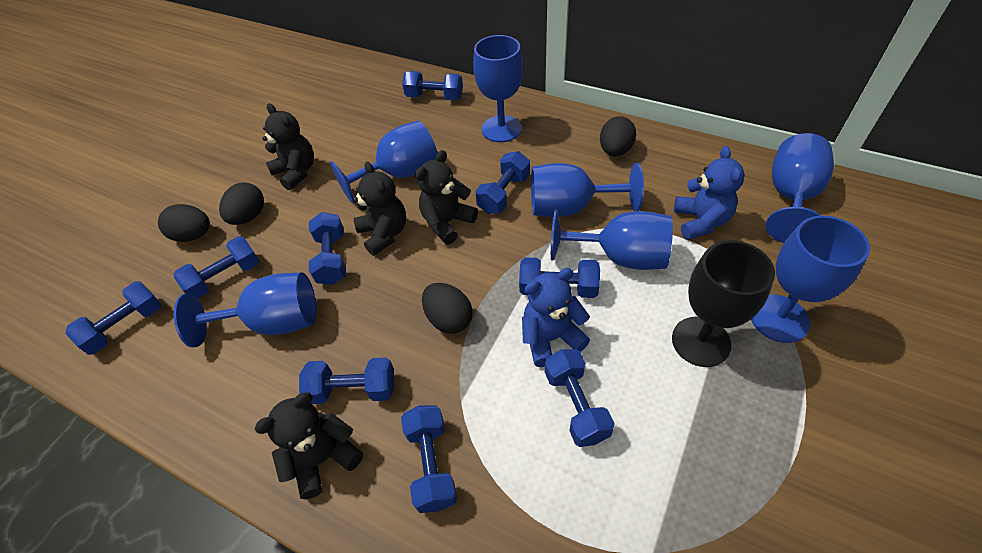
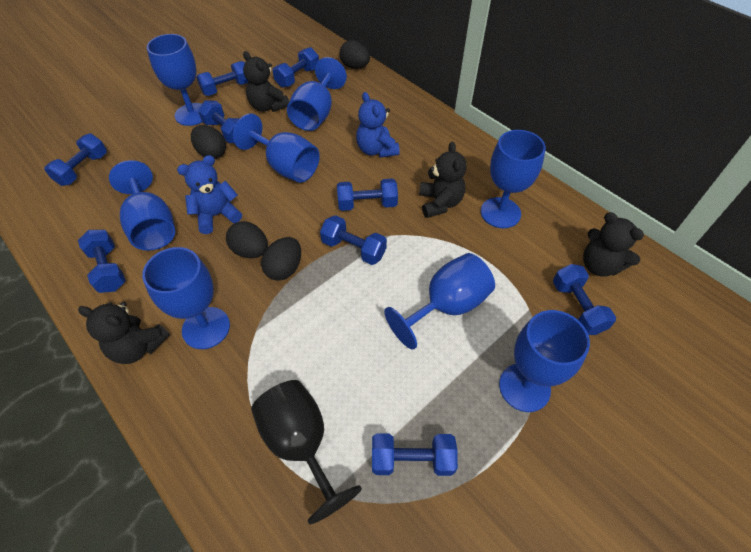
blue goblet: 7 -> 8

